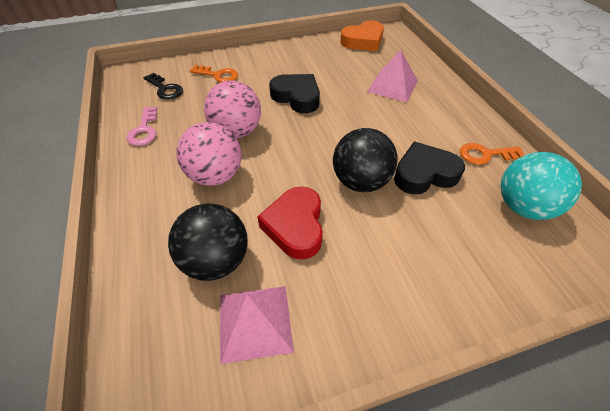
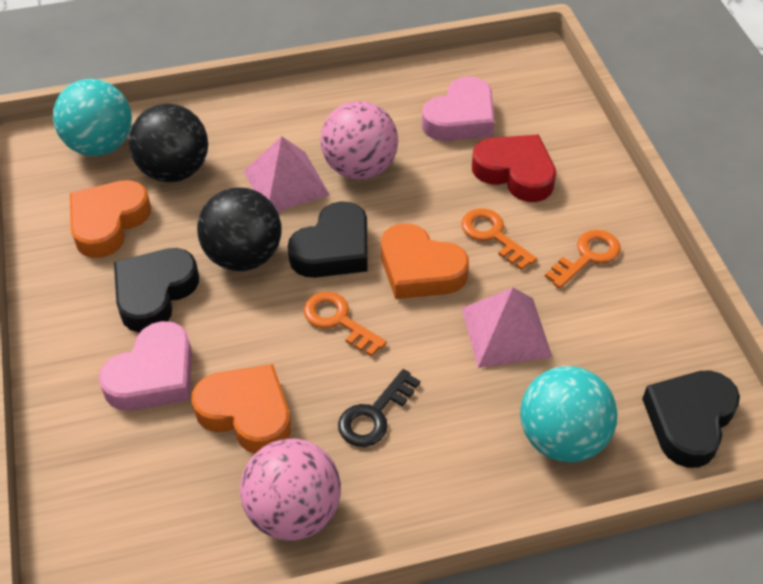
black heart: 2 -> 3
orange heart: 1 -> 3
orange key: 2 -> 3
pink heart: 0 -> 2
pink key: 1 -> 0
turquoise ball: 1 -> 2

